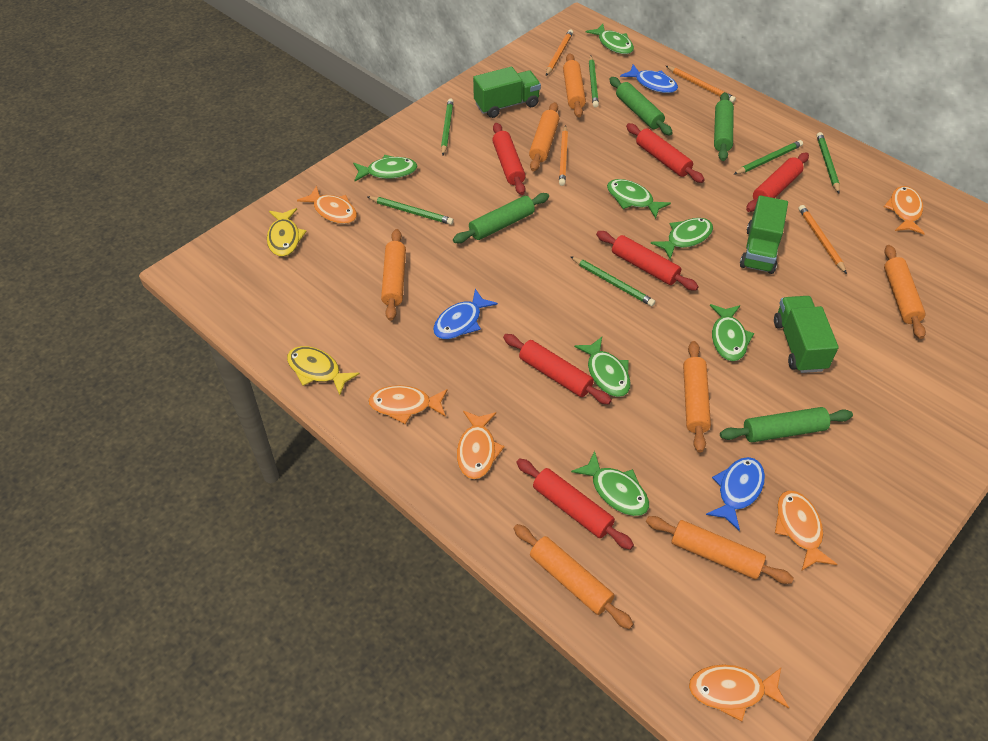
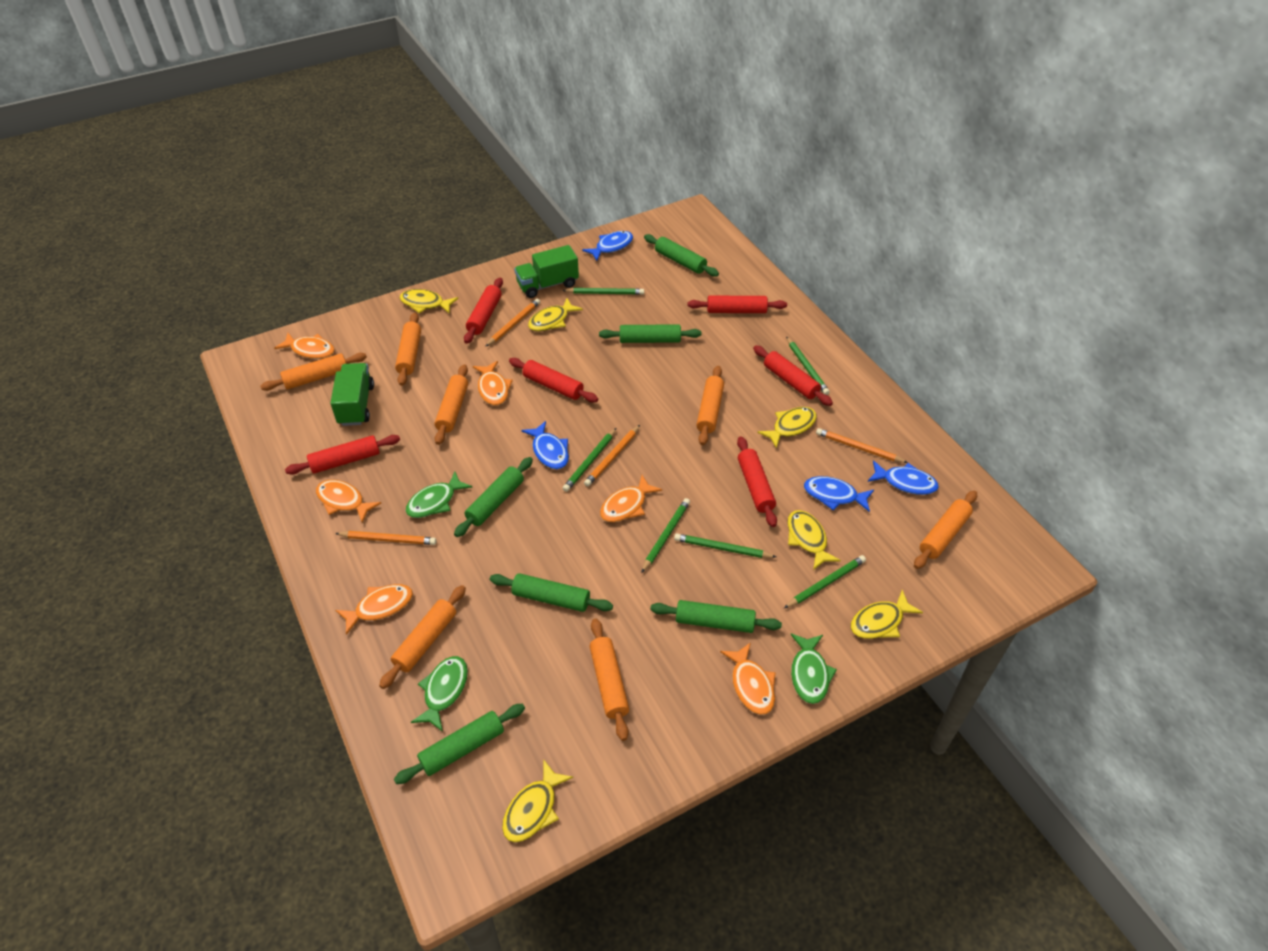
blue fish: 3 -> 4
green fish: 7 -> 3
green rolling pin: 4 -> 6
green truck: 3 -> 2
yellow fish: 2 -> 6

